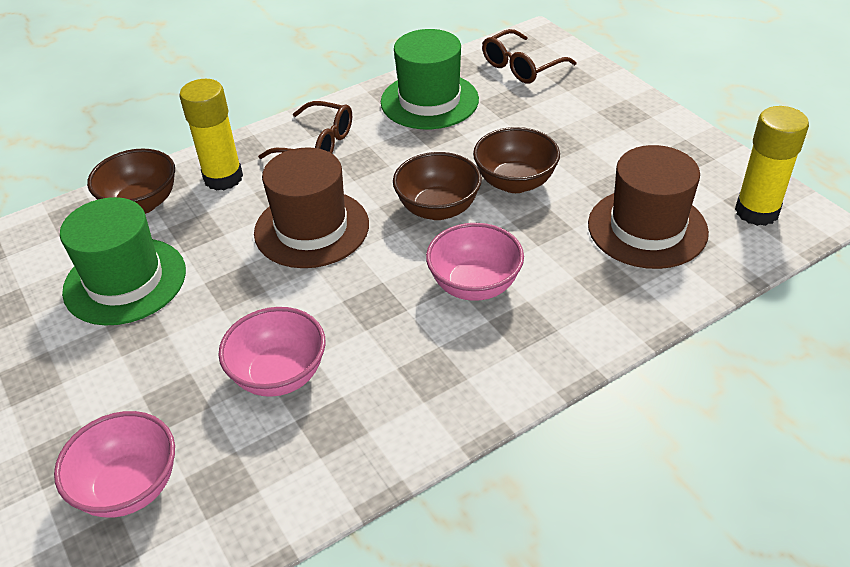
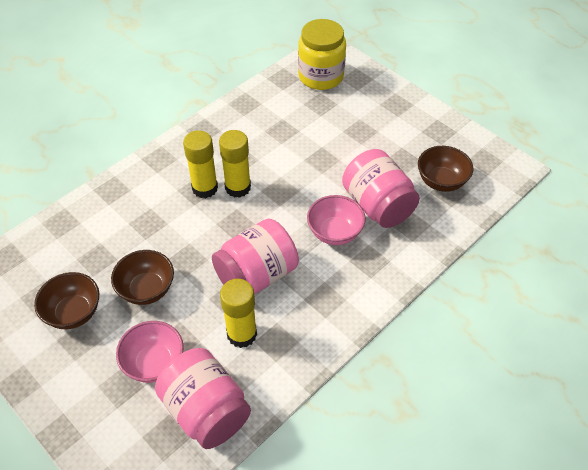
brown glasses: 2 -> 0
brown hat: 2 -> 0
green hat: 2 -> 0
pink bowl: 3 -> 2
pink jar: 0 -> 3
yellow glue stick: 2 -> 3
yellow jar: 0 -> 1

